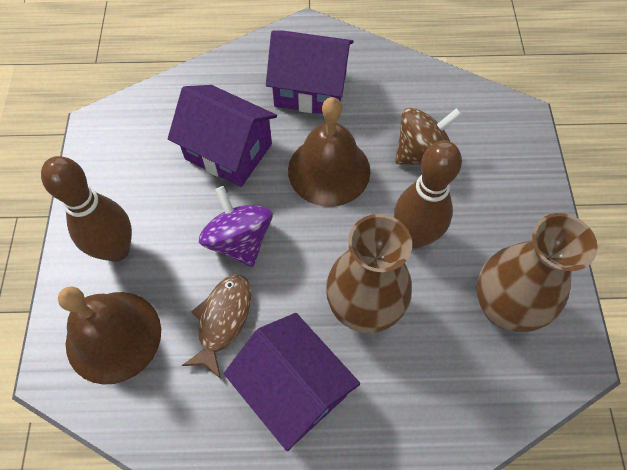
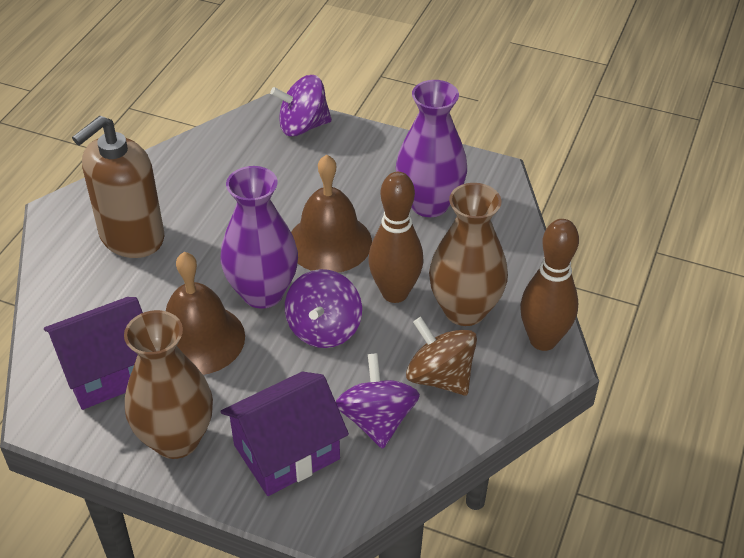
brown fish: 1 -> 0
brown soap dispenser: 0 -> 1
purple house: 3 -> 2
purple spinning top: 1 -> 3
purple vase: 0 -> 2

